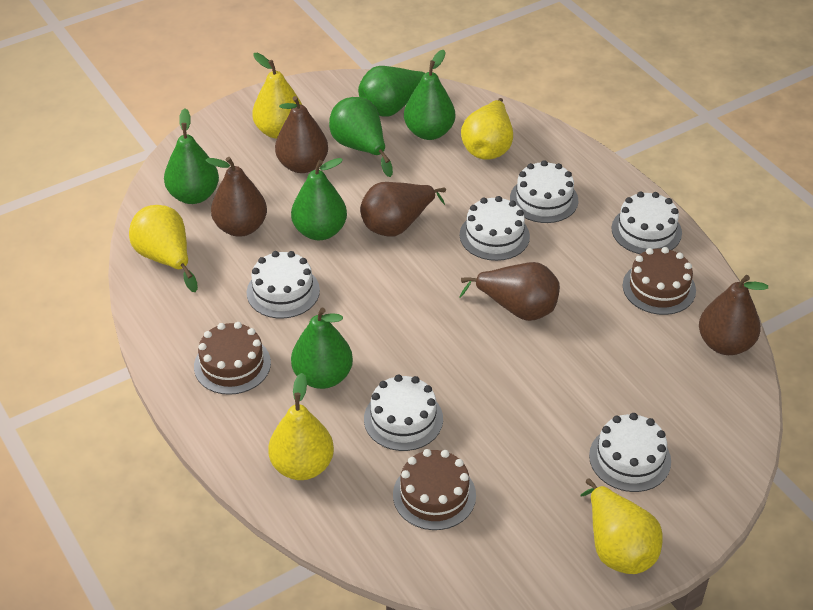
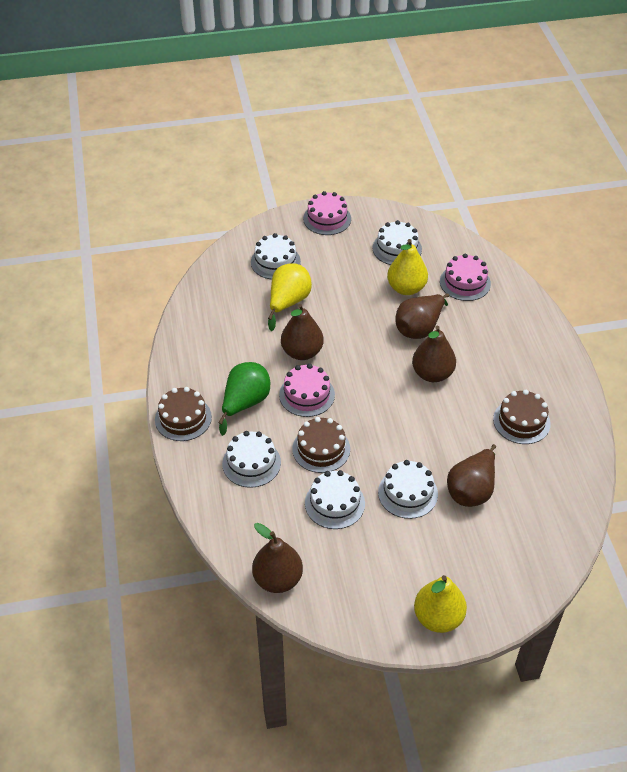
green pear: 6 -> 1
pink cake: 0 -> 3
white cake: 6 -> 5
yellow pear: 5 -> 3

